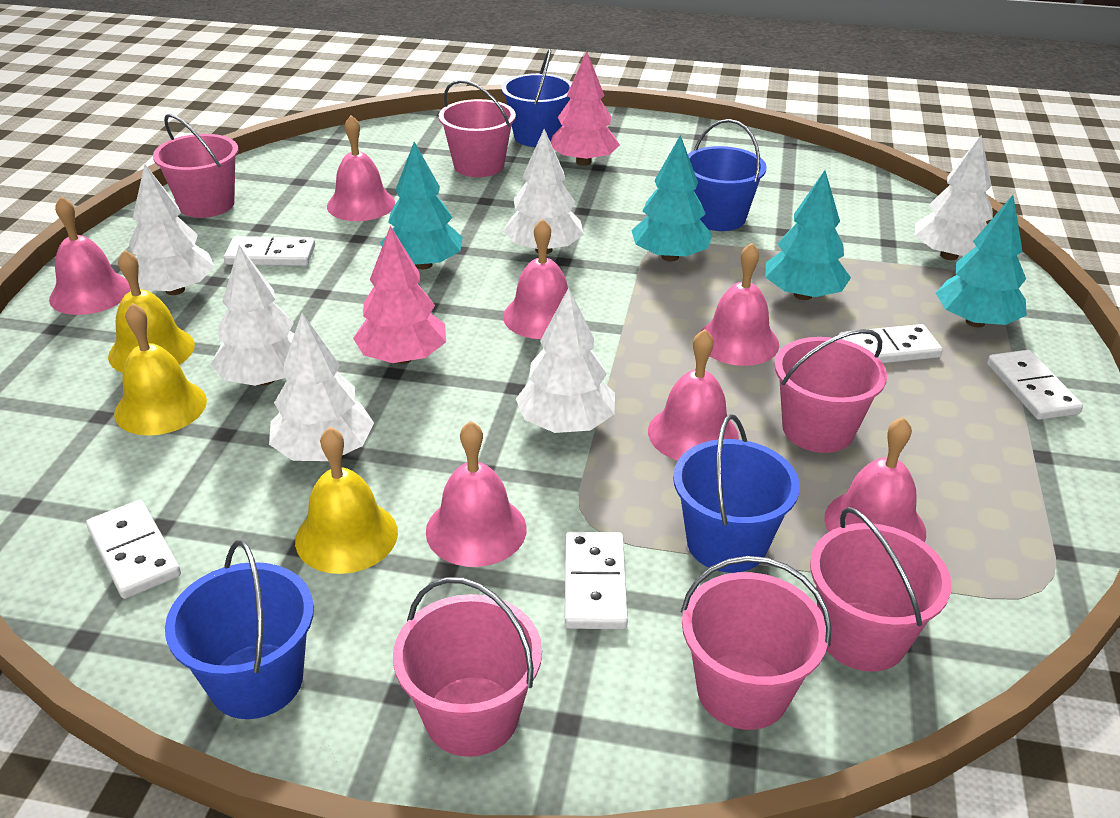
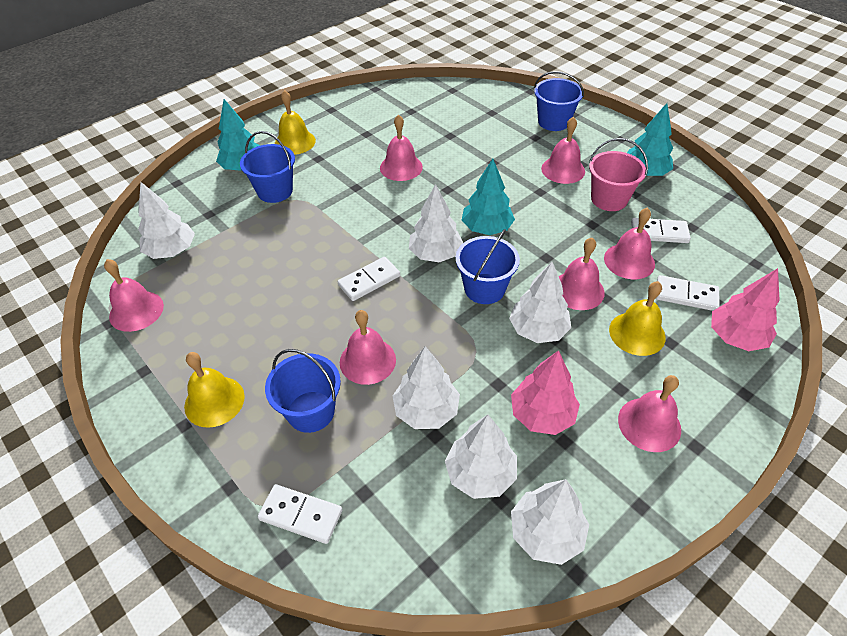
pink bucket: 6 -> 1
turquoise tree: 4 -> 3
white domino: 5 -> 4

